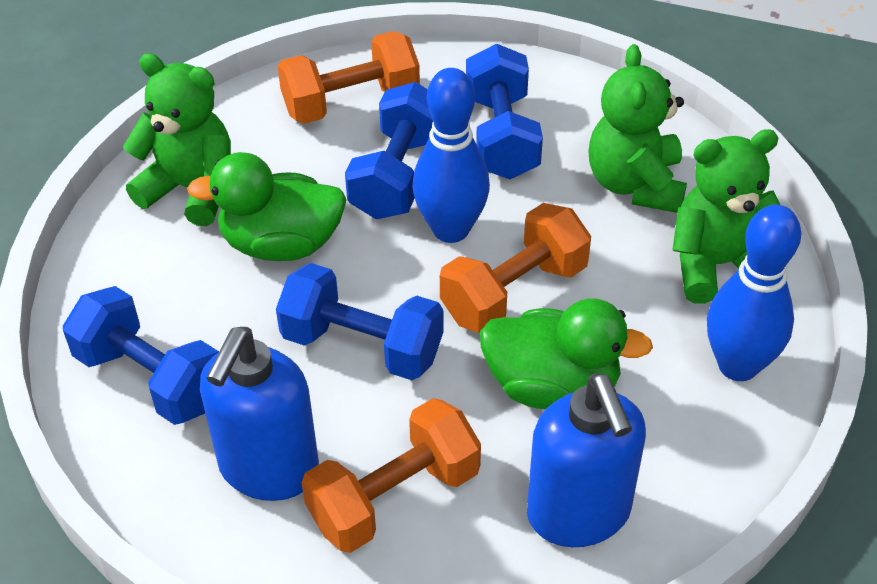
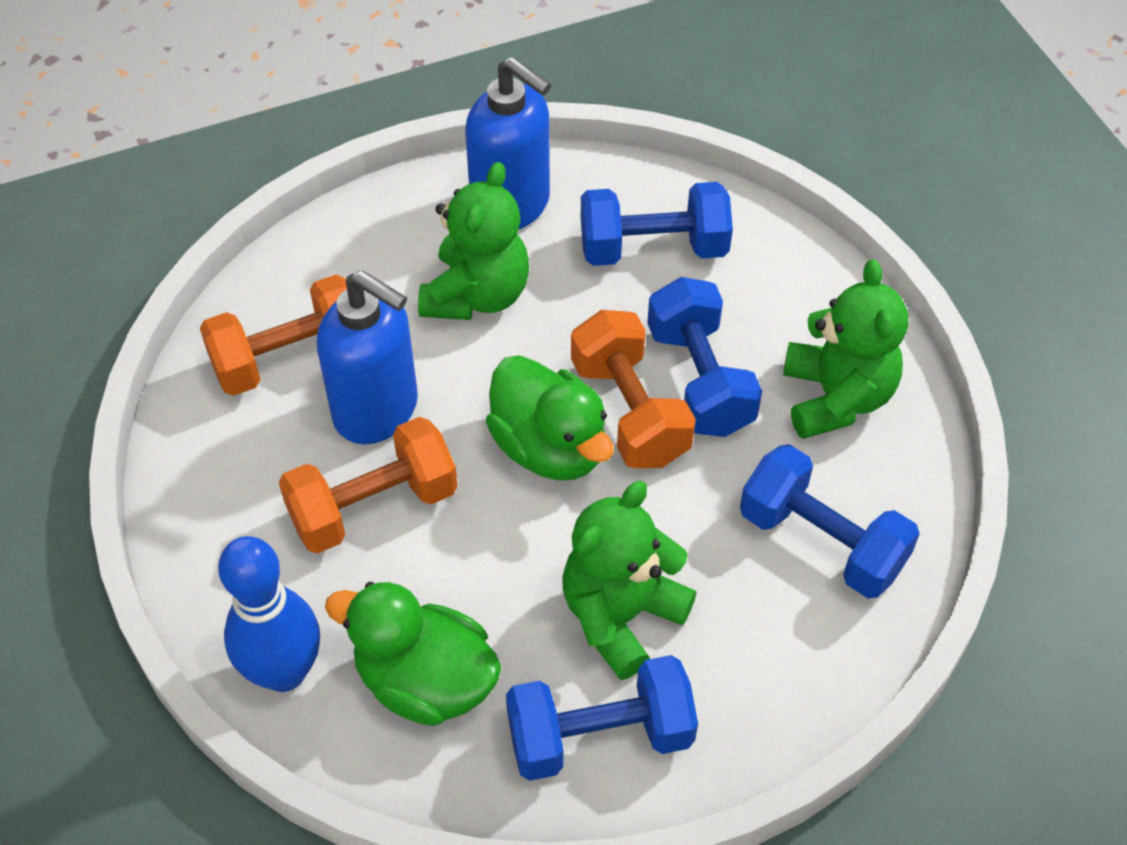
blue bowling pin: 2 -> 1

